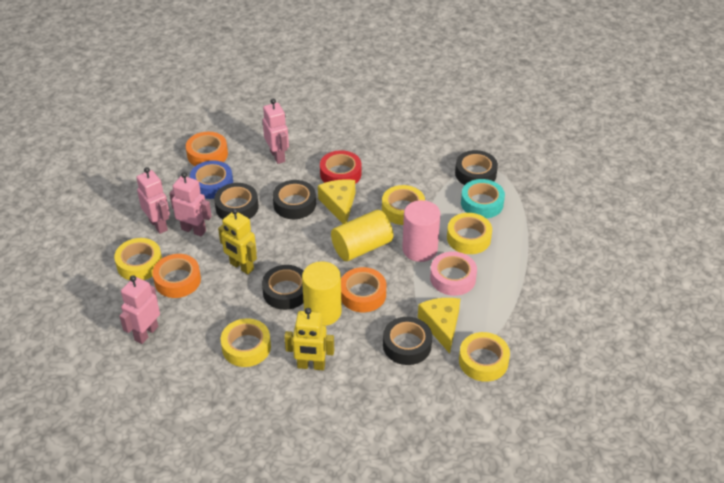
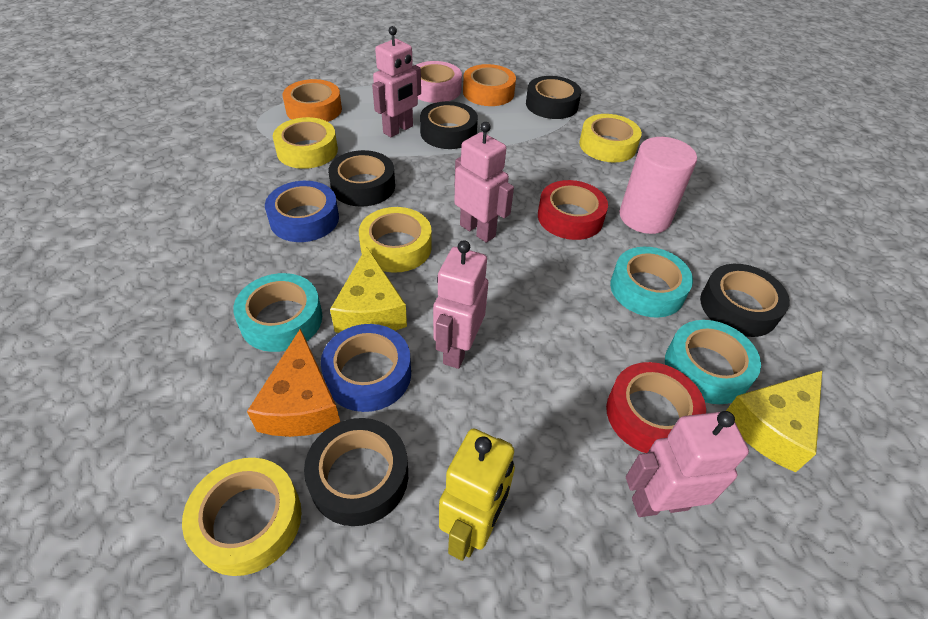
blue tape: 1 -> 2
orange cheese: 0 -> 1
orange tape: 3 -> 2
red tape: 1 -> 2
turquoise tape: 1 -> 3
yellow cylinder: 2 -> 0
yellow robot: 2 -> 1
yellow tape: 5 -> 4

